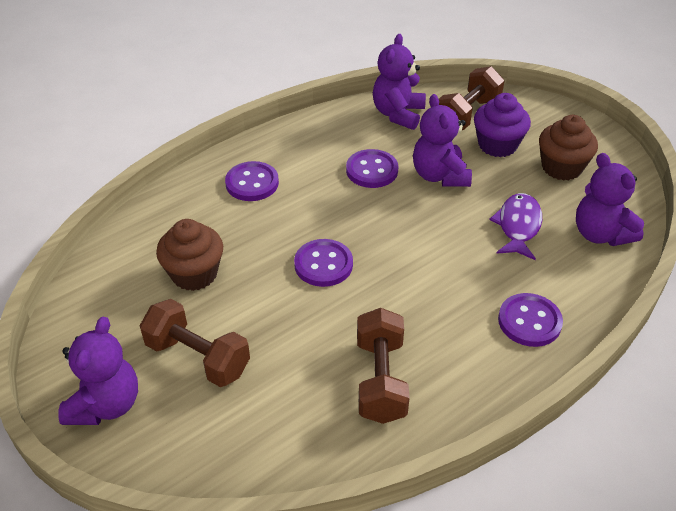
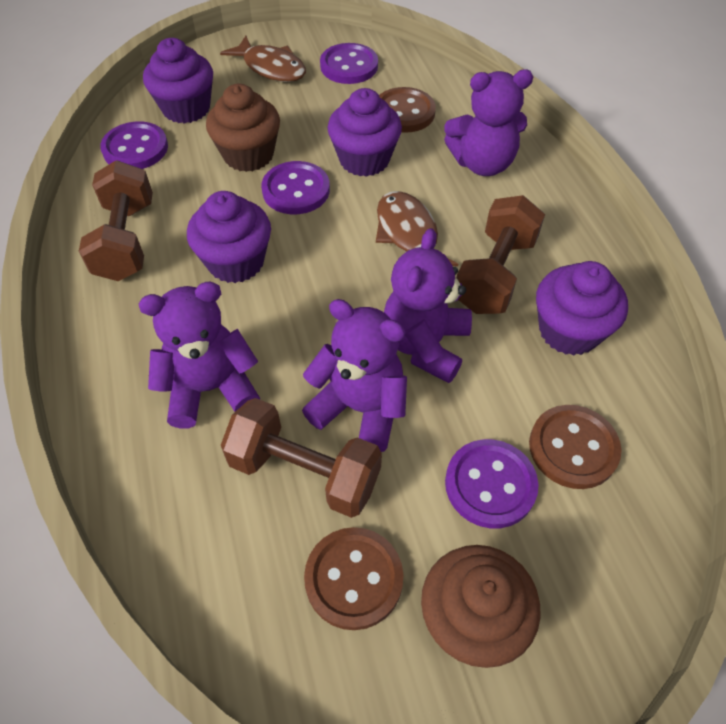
brown button: 0 -> 3
brown fish: 0 -> 2
purple cupcake: 1 -> 4
purple fish: 1 -> 0

